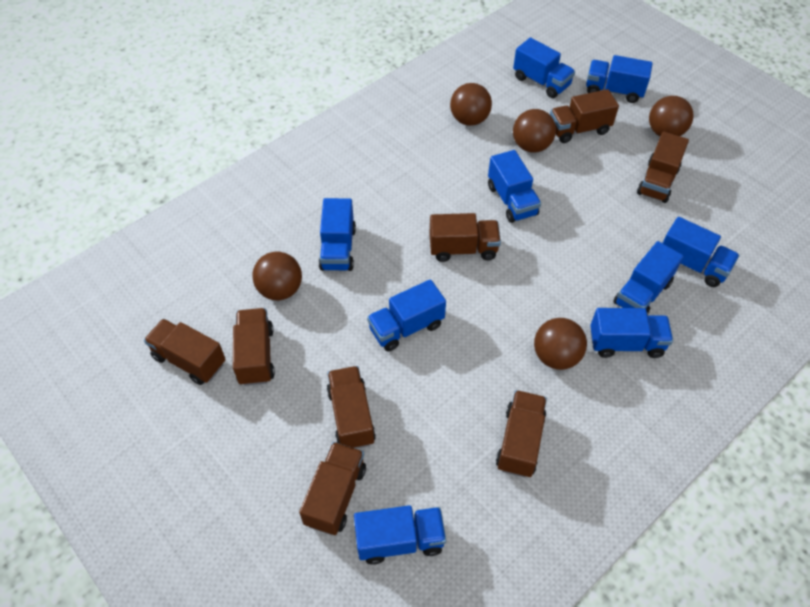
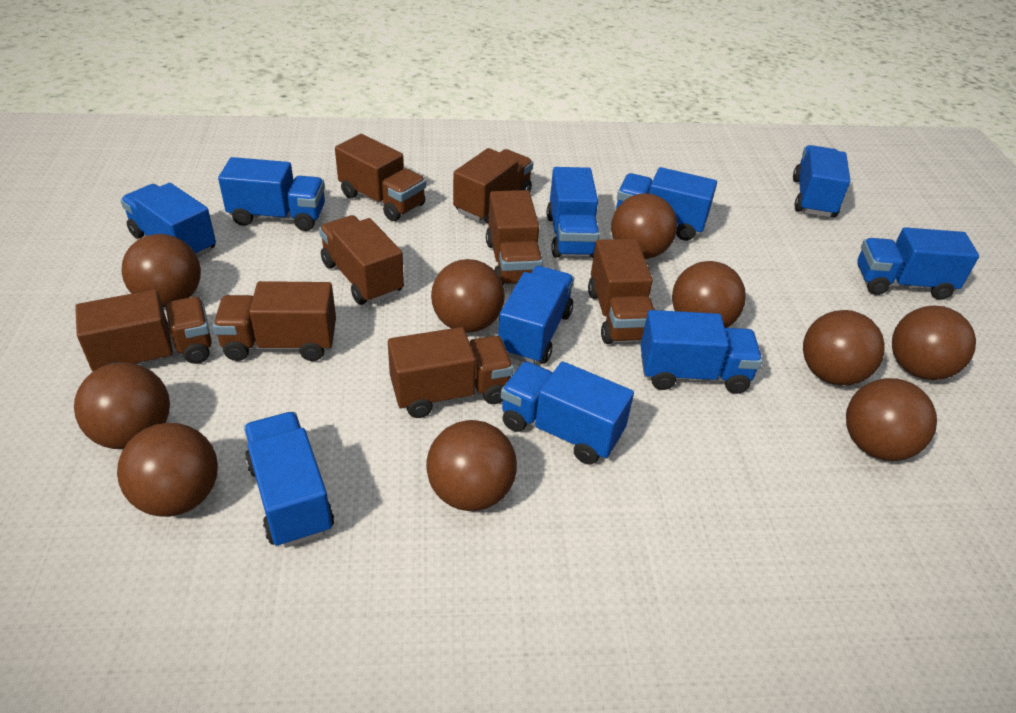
blue truck: 9 -> 10
brown ball: 5 -> 10

